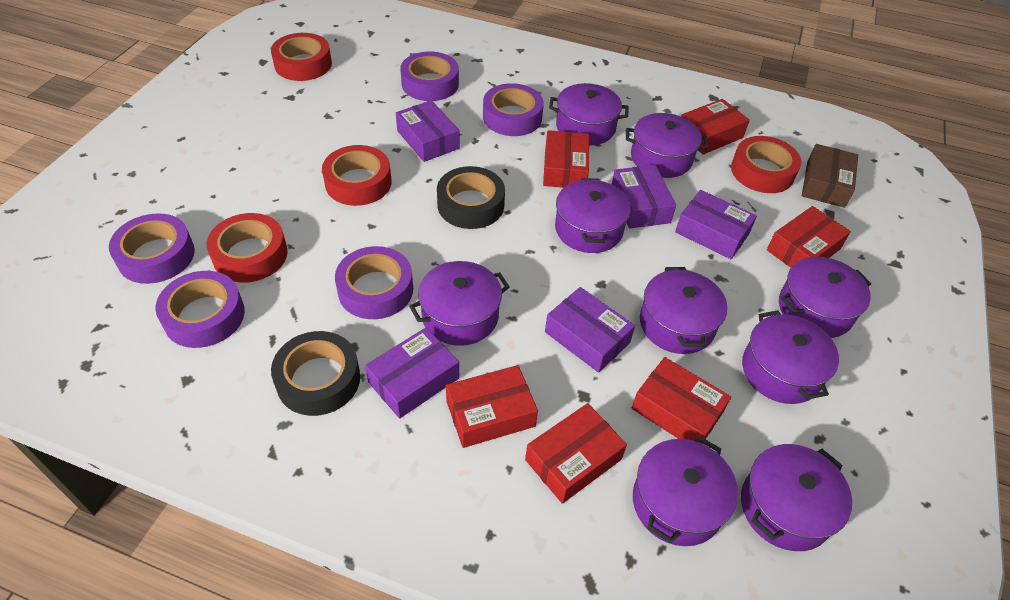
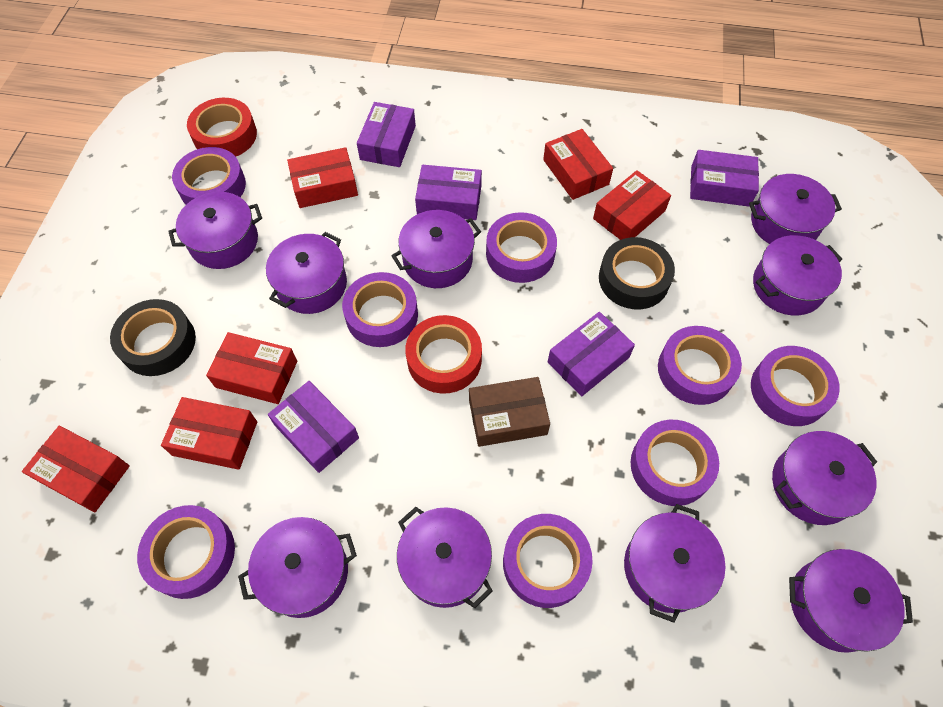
purple pot: 9 -> 10
purple tape: 5 -> 8
red tape: 4 -> 2

